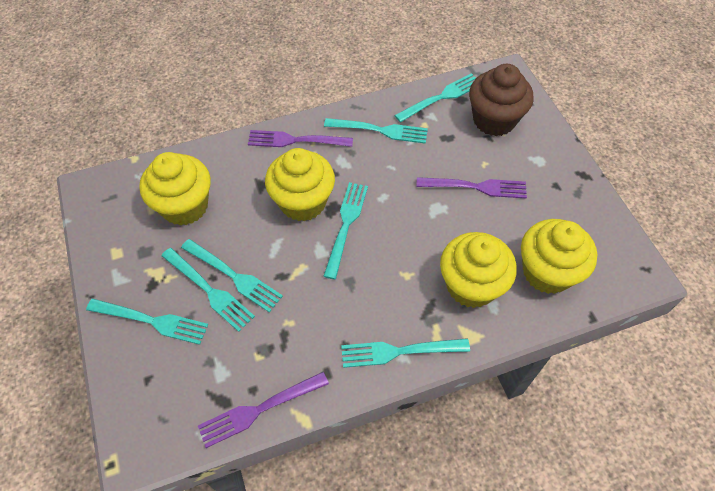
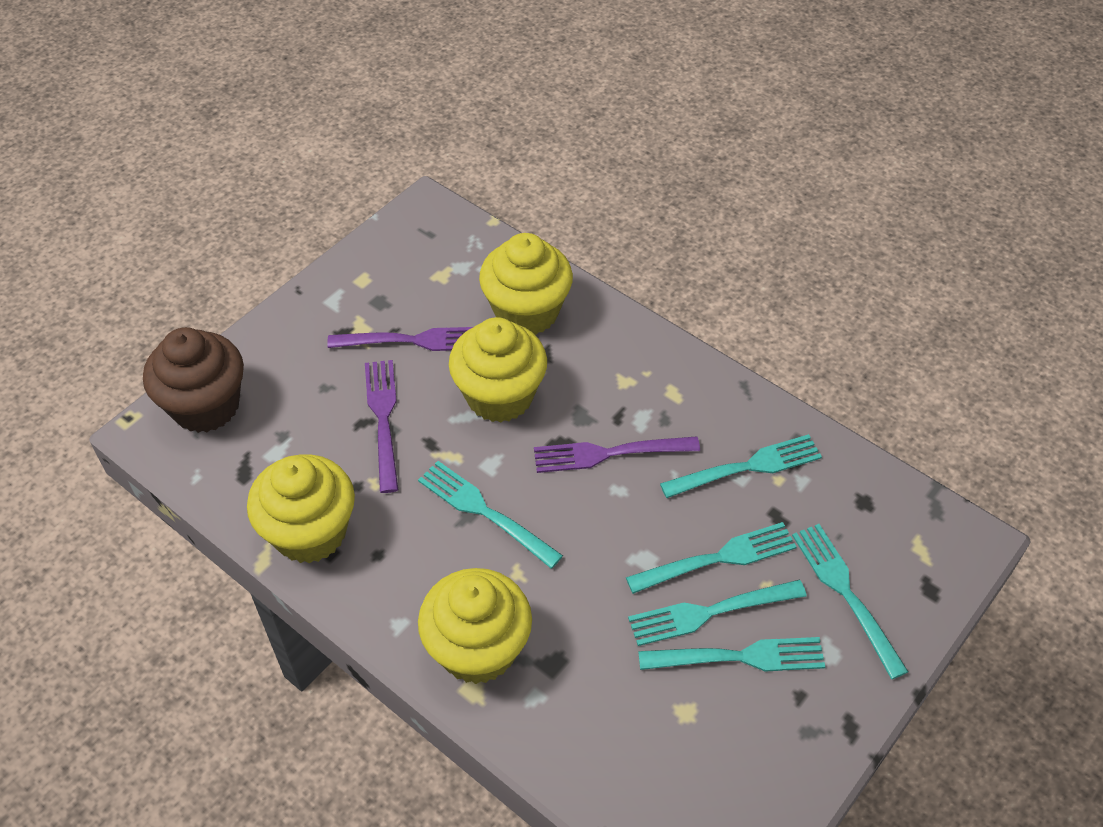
turquoise fork: 7 -> 6

